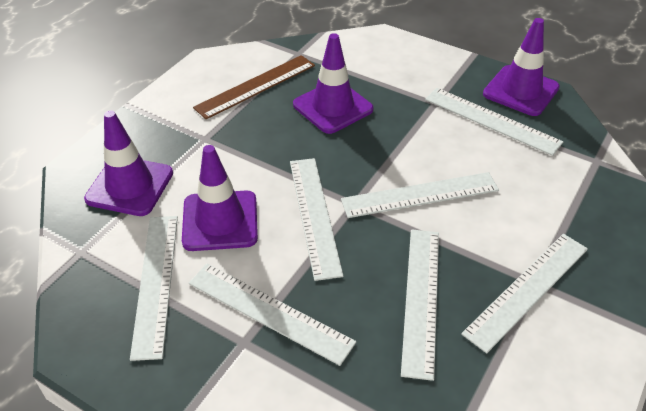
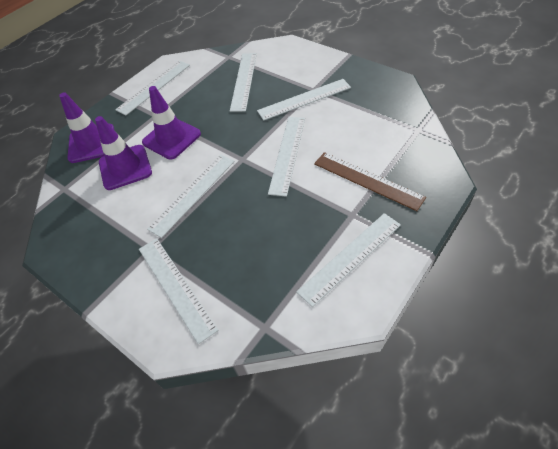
purple traffic cone: 4 -> 3

